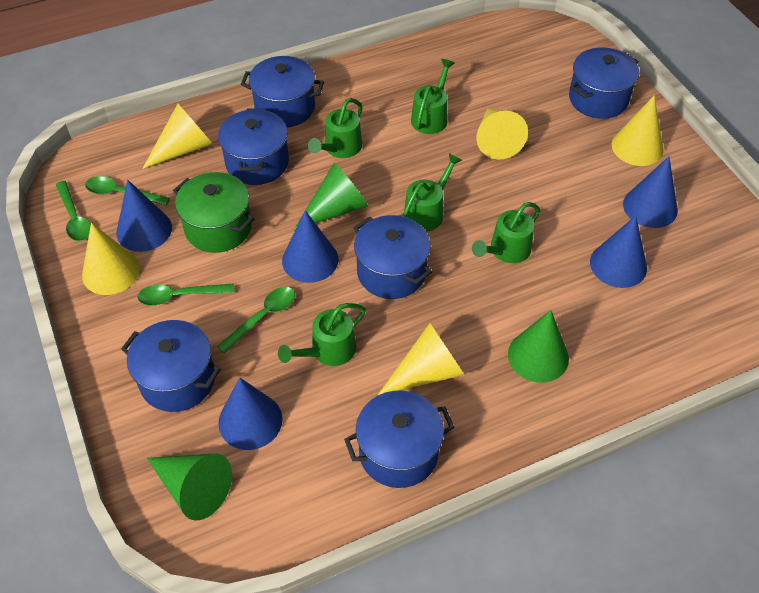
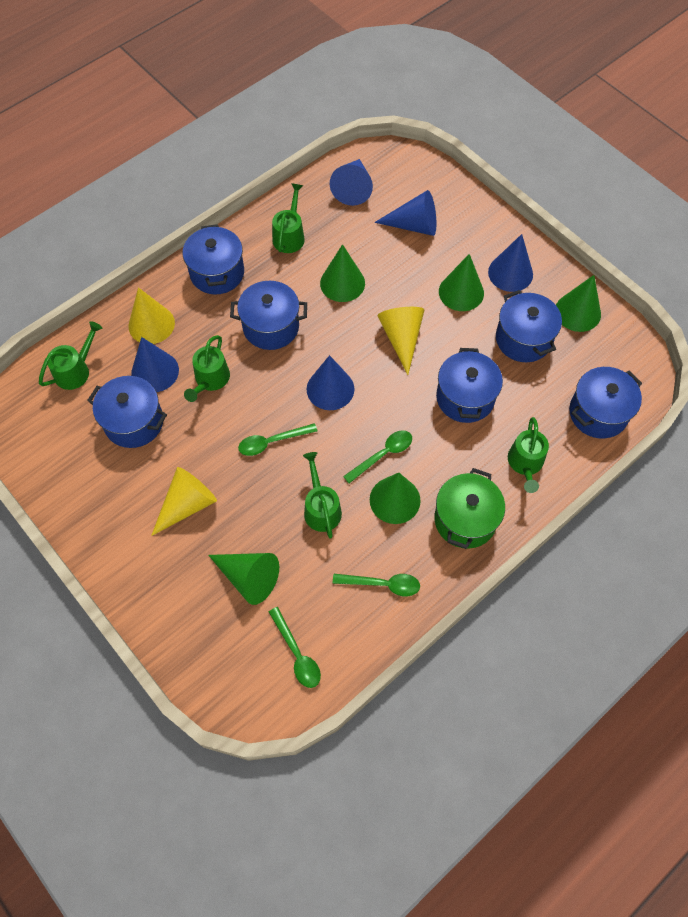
green cone: 3 -> 5
yellow cone: 5 -> 3

